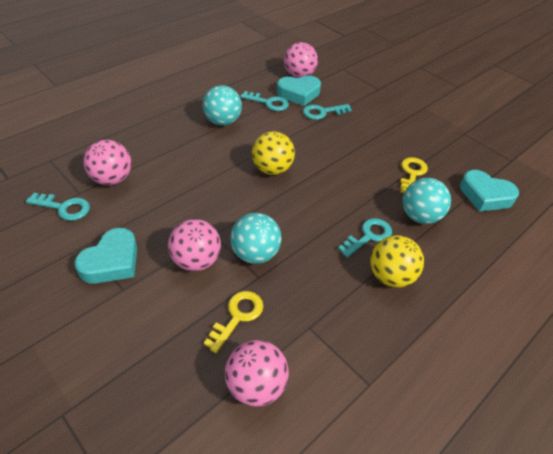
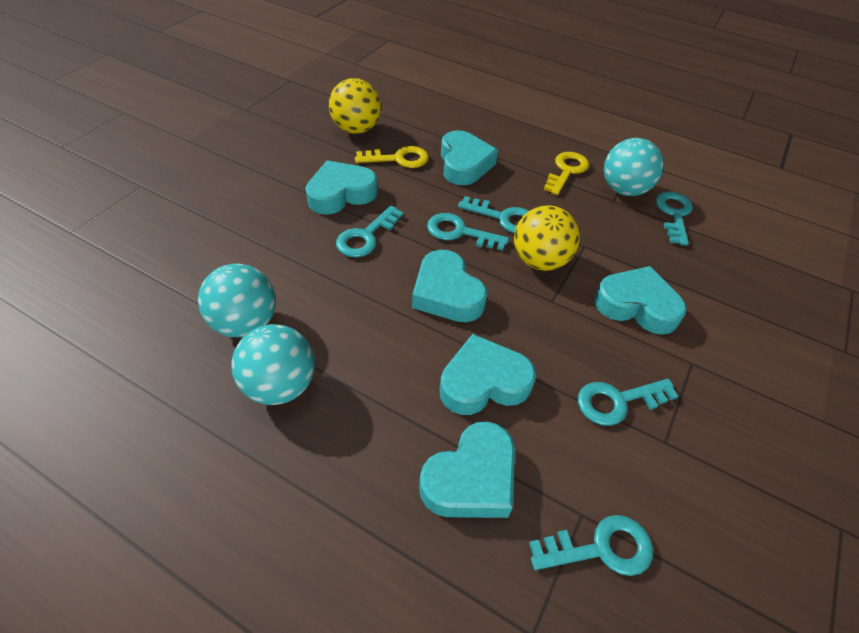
pink ball: 4 -> 0
turquoise heart: 3 -> 6
turquoise key: 4 -> 6

